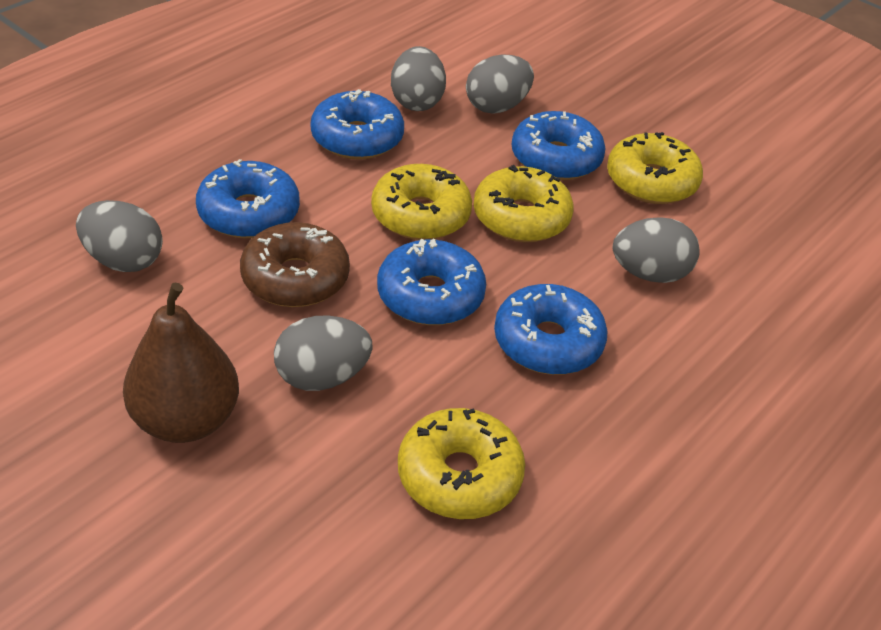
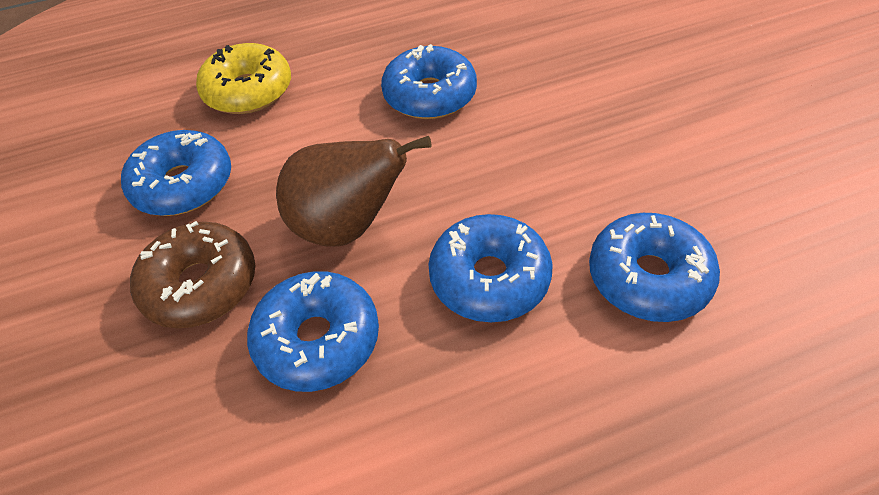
grey egg: 5 -> 0
yellow donut: 4 -> 1

